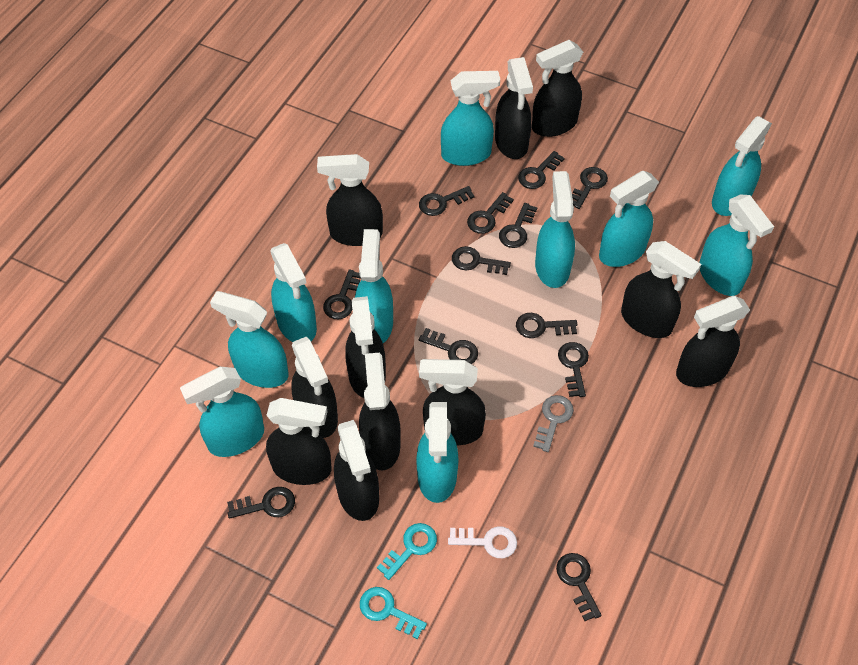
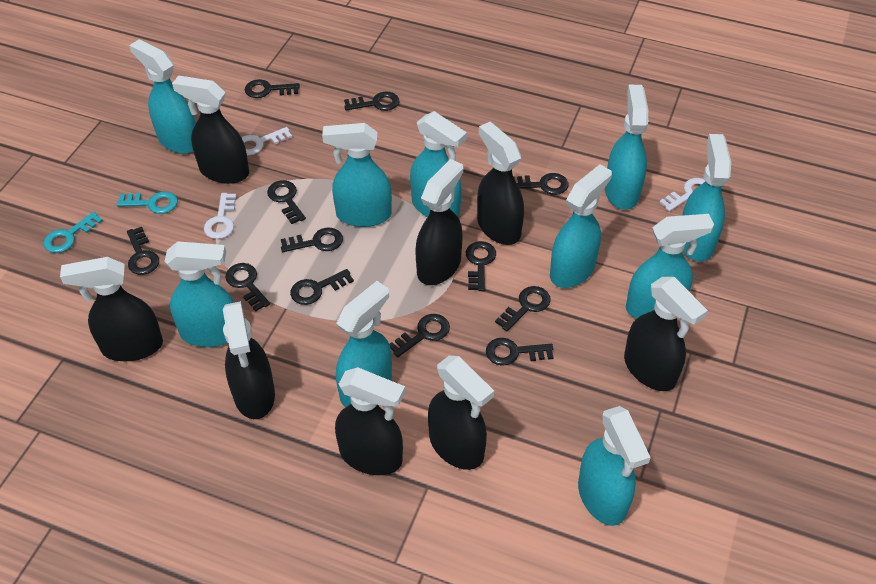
black spray bottle: 11 -> 8
grey key: 1 -> 0
white key: 1 -> 3

